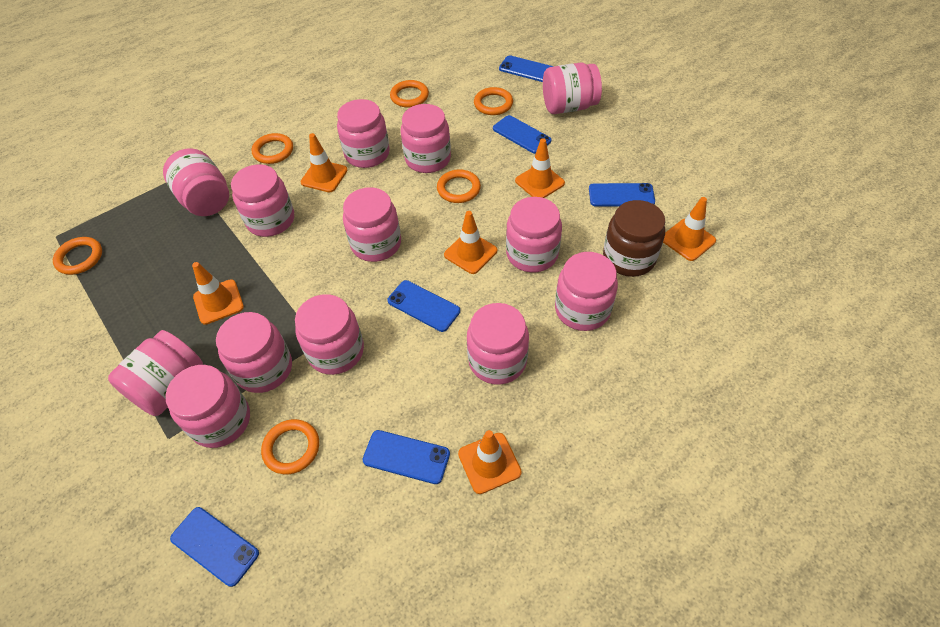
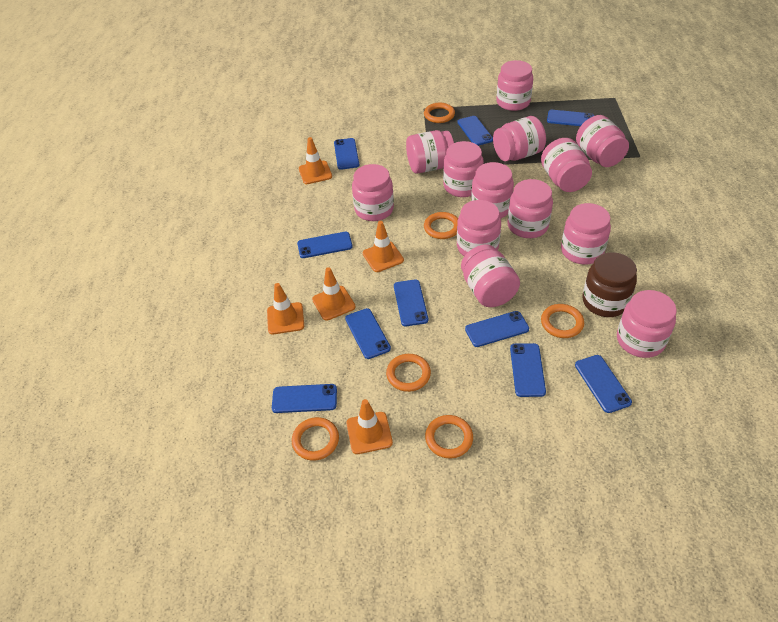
blue phone: 6 -> 10
orange traffic cone: 6 -> 5

